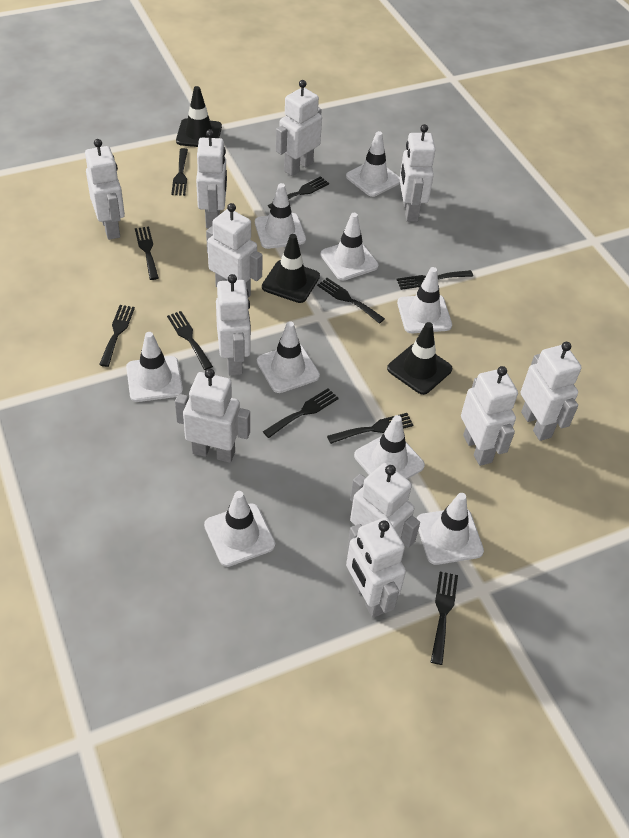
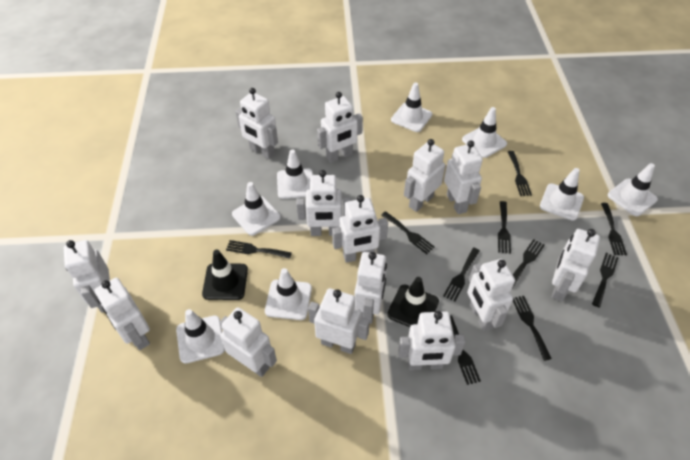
black traffic cone: 3 -> 2
white robot: 11 -> 14
white traffic cone: 9 -> 8

